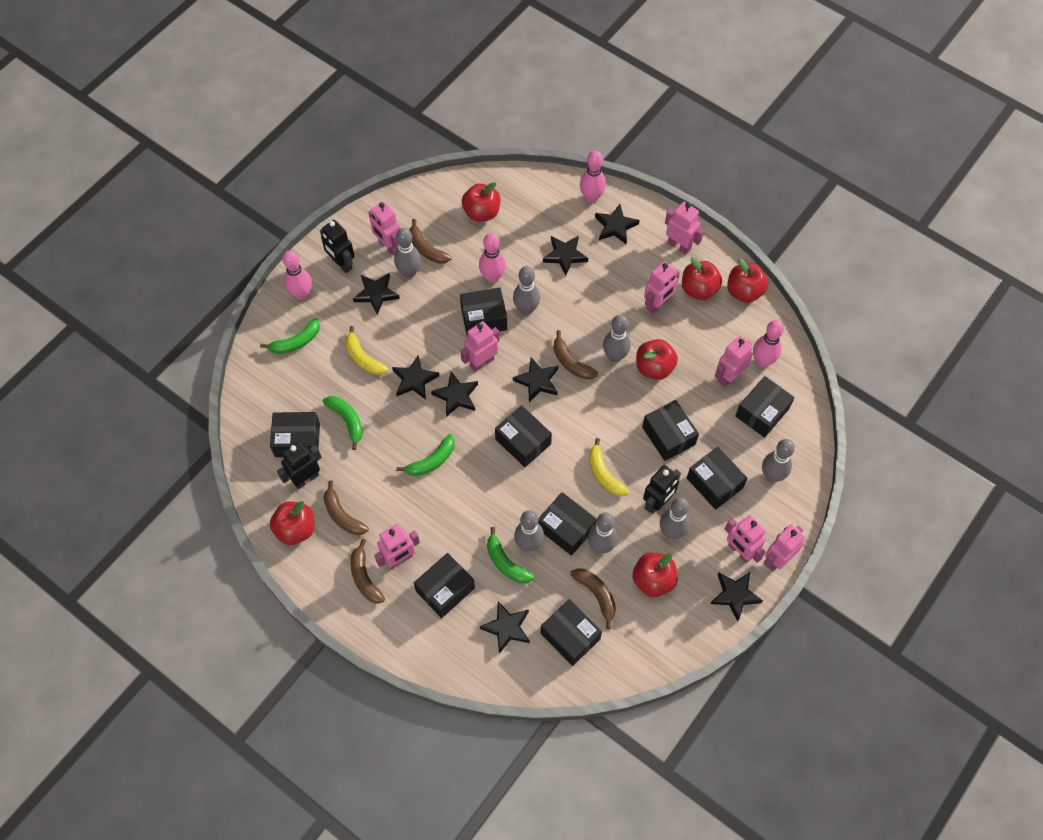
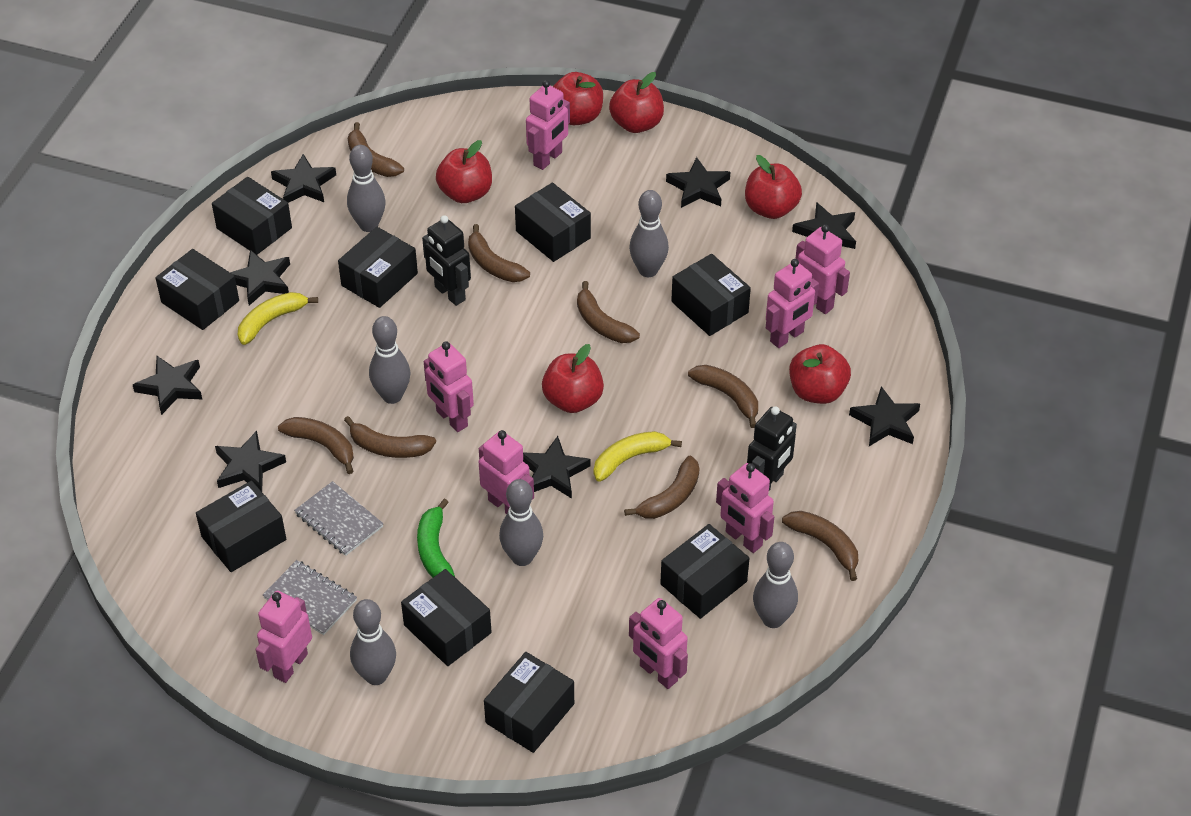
black robot: 3 -> 2
brown banana: 5 -> 8
green banana: 4 -> 1
grey bowling pin: 7 -> 6
grey notebook: 0 -> 2
pink bowling pin: 4 -> 0

